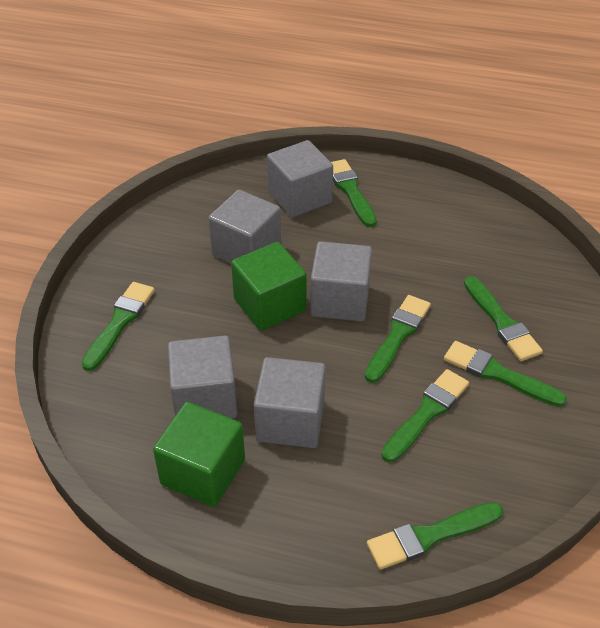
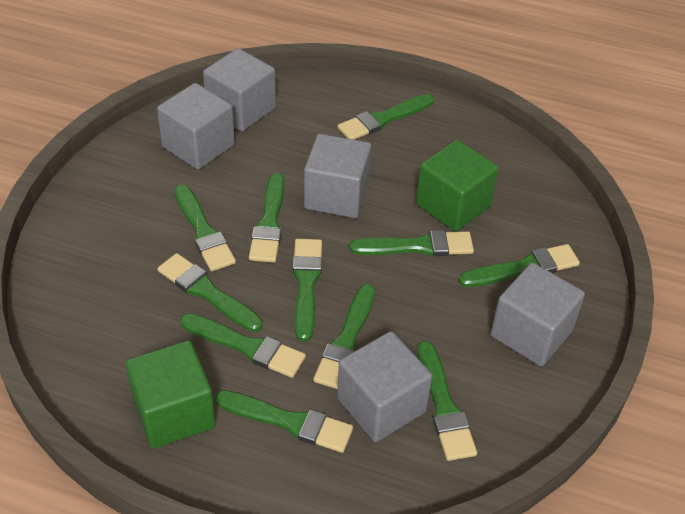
green brush: 7 -> 11

